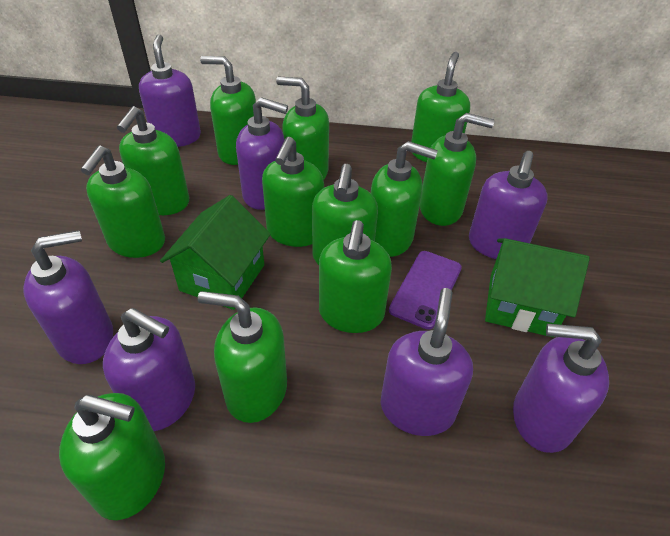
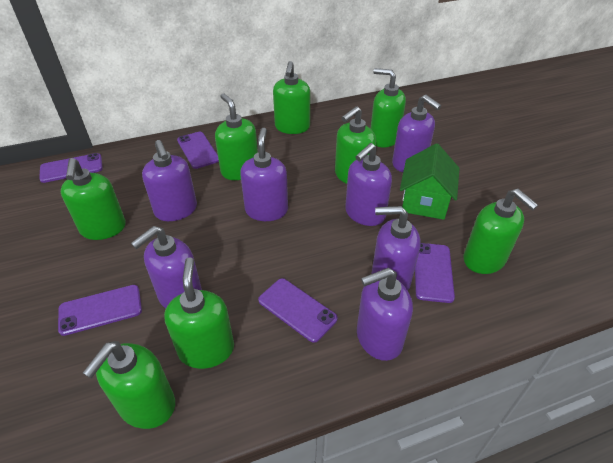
green house: 2 -> 1
green soap dispenser: 12 -> 8
purple phone: 1 -> 5

